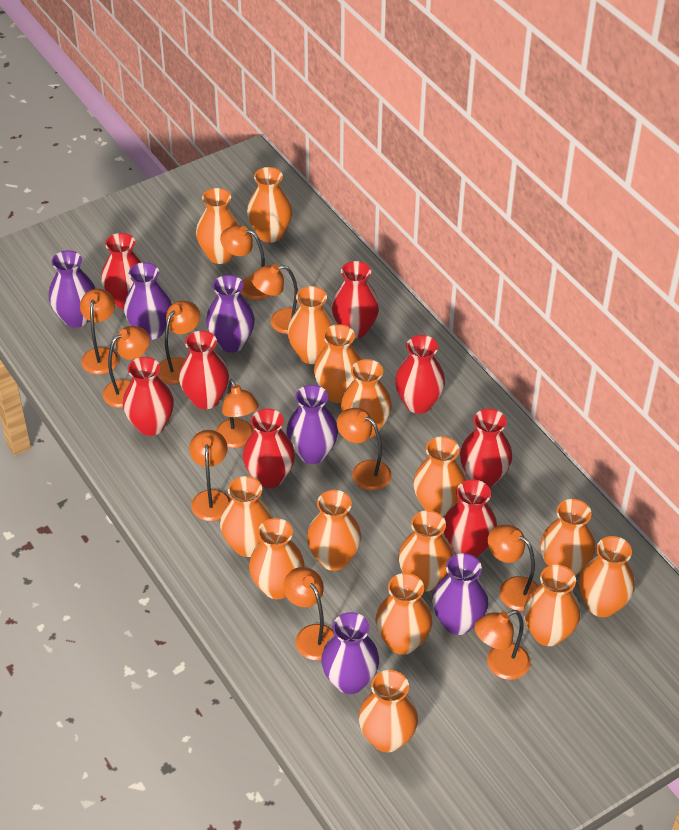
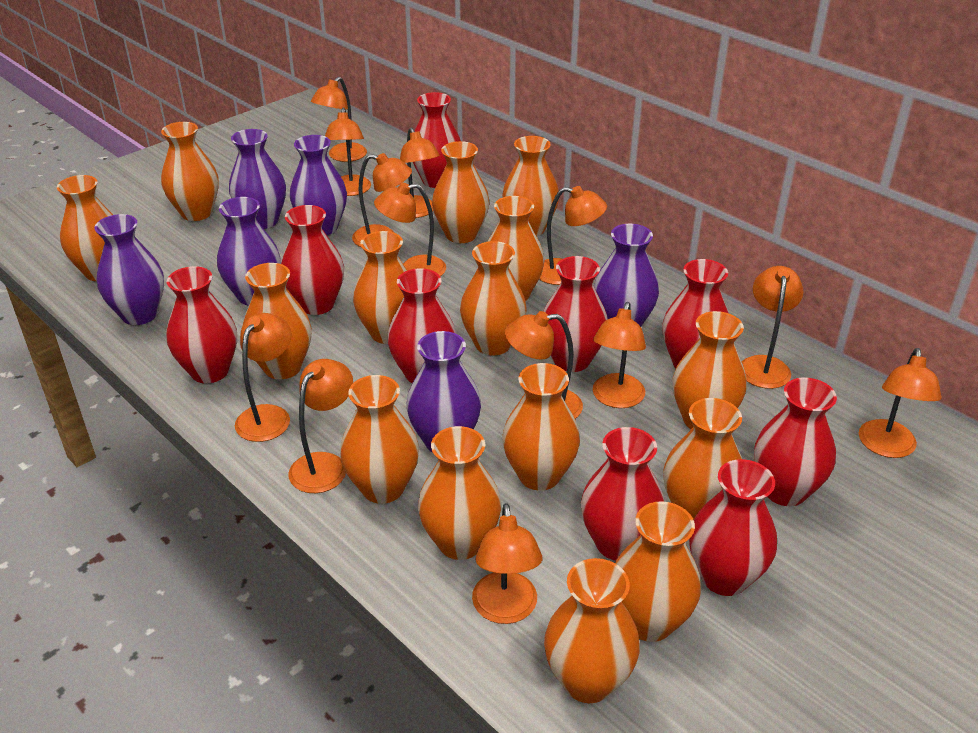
orange lamp: 11 -> 13
red vase: 8 -> 9

